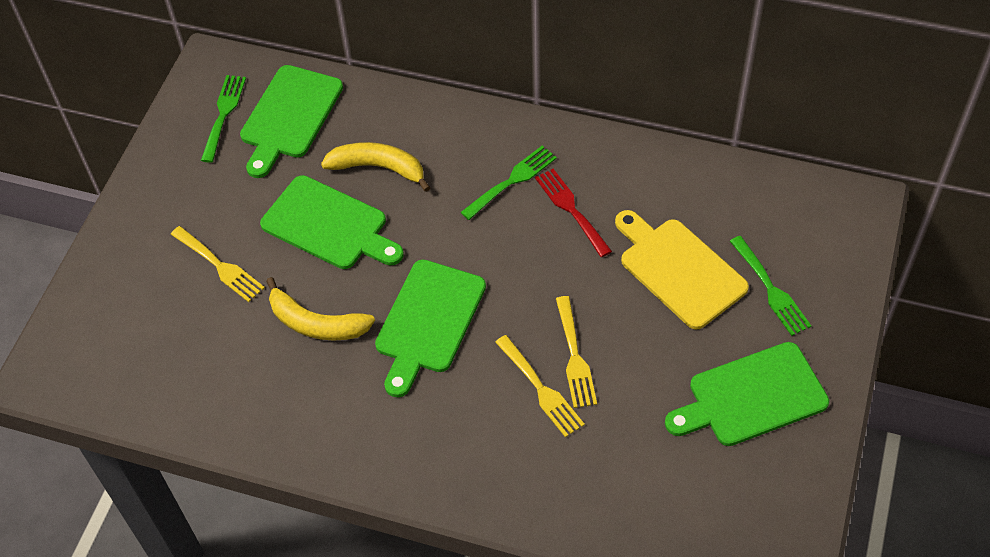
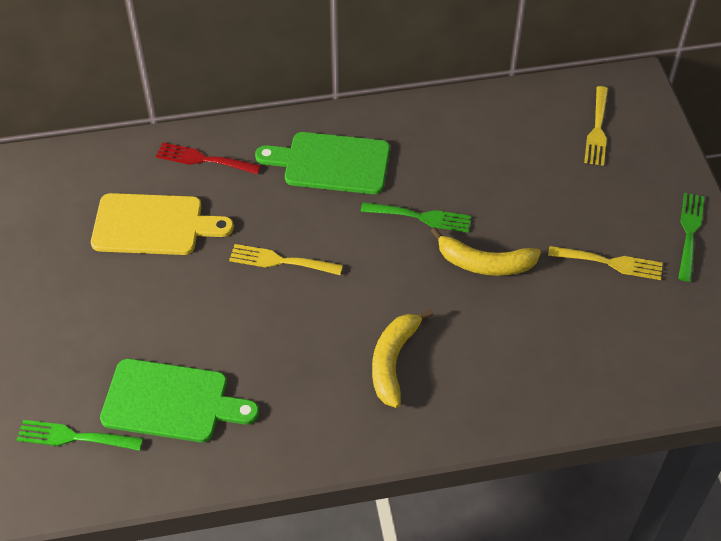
green cutting board: 4 -> 2

